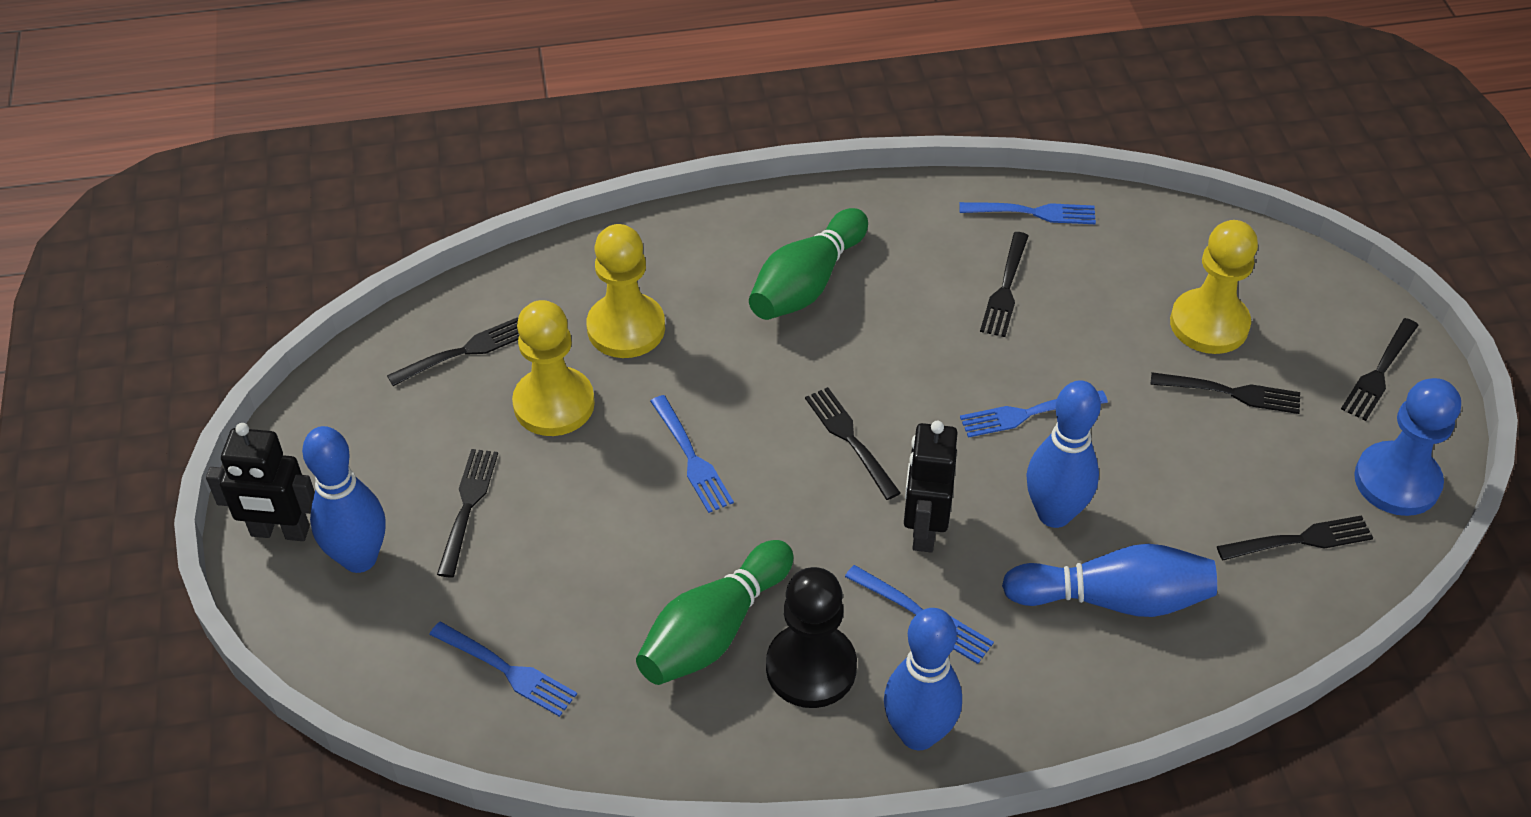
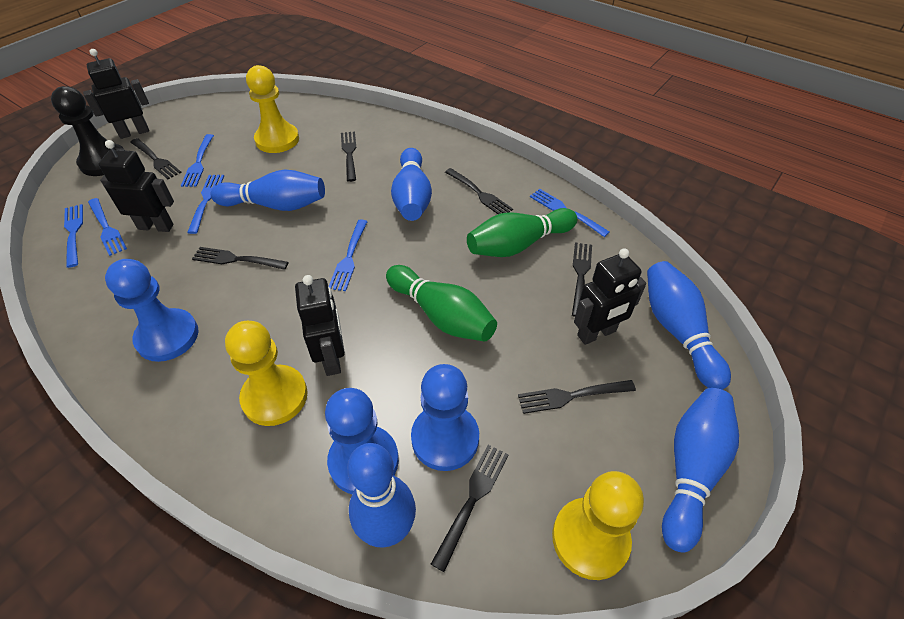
black robot: 2 -> 4
blue bowling pin: 4 -> 5
blue fork: 5 -> 6
blue pawn: 1 -> 3

